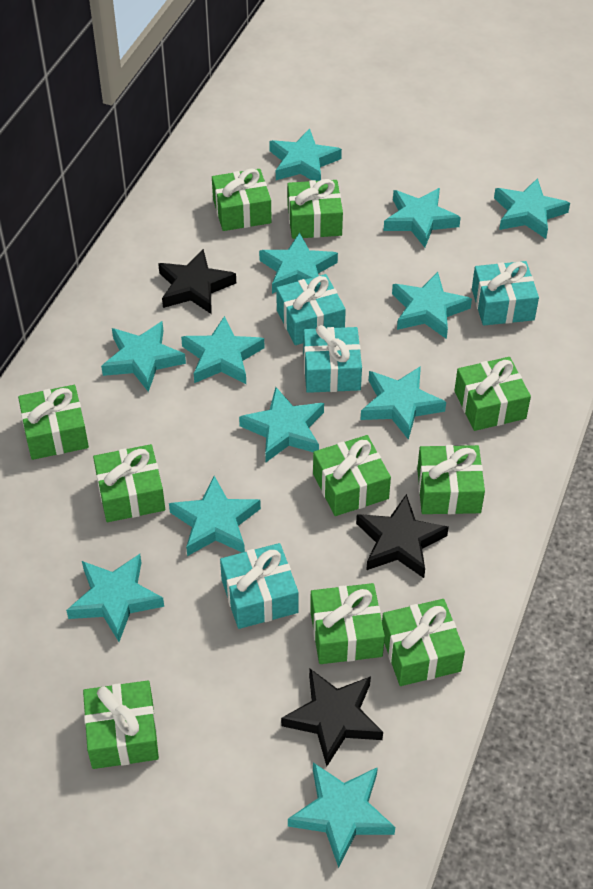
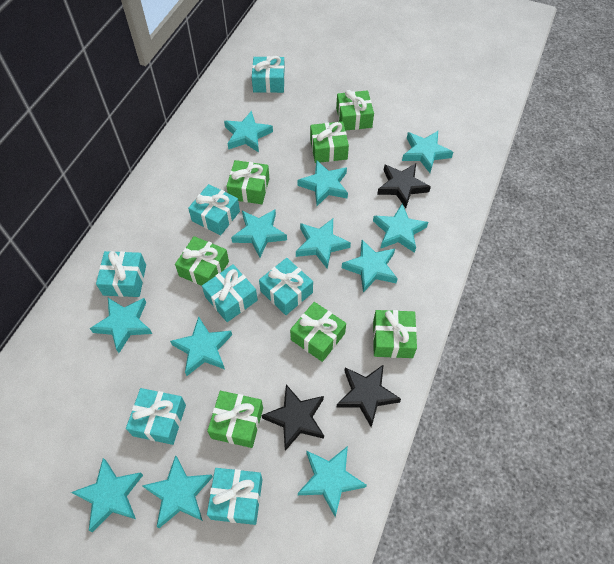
green gift: 10 -> 7
turquoise gift: 4 -> 7

